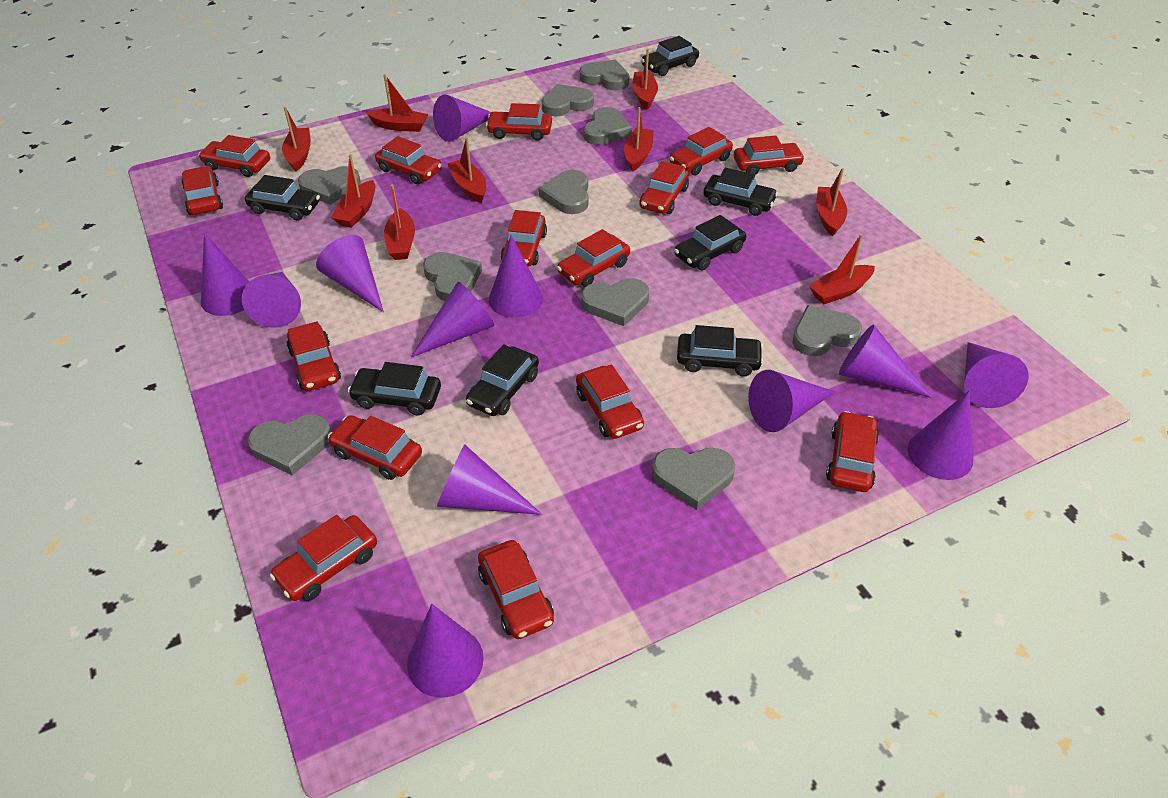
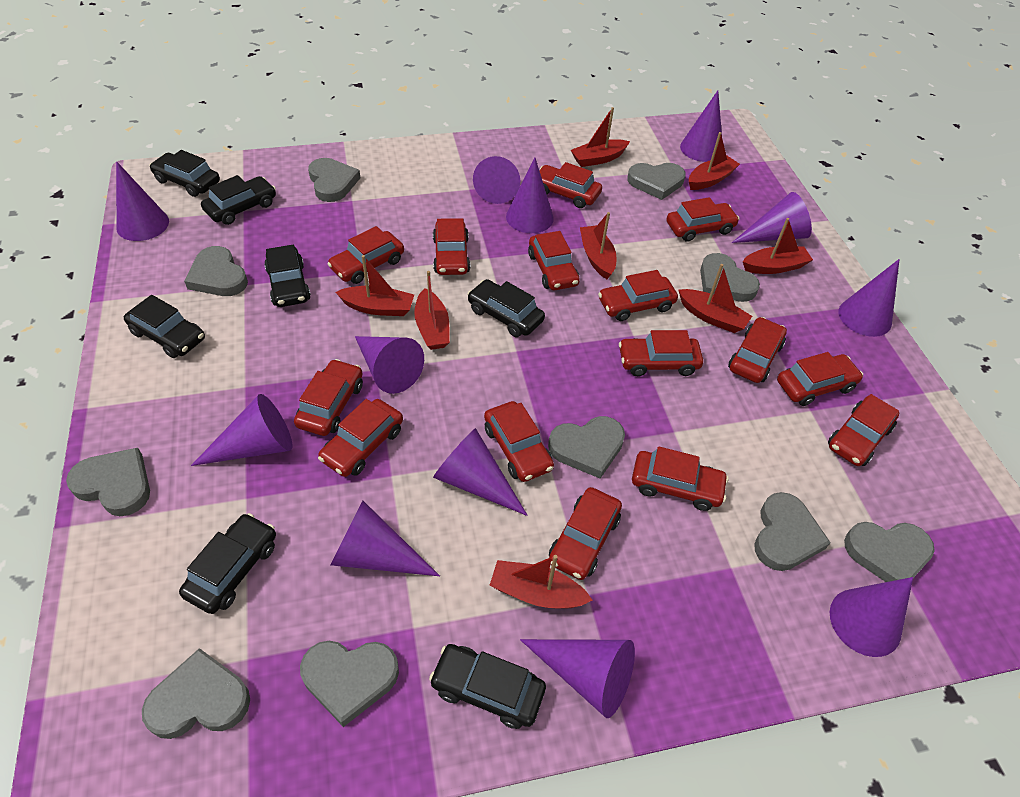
red boat: 9 -> 8

